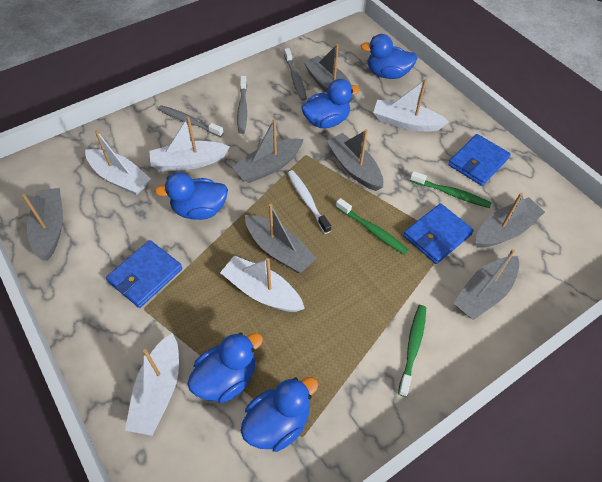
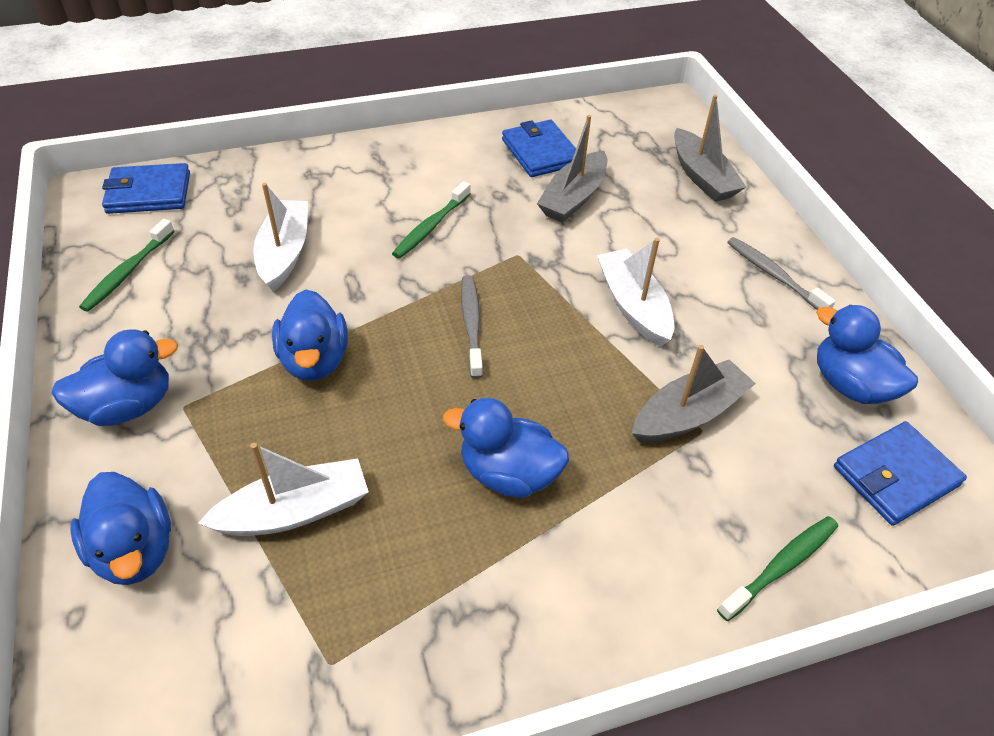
grey boat: 7 -> 3
grey toothbrush: 3 -> 2
white boat: 5 -> 3
white toothbrush: 1 -> 0

